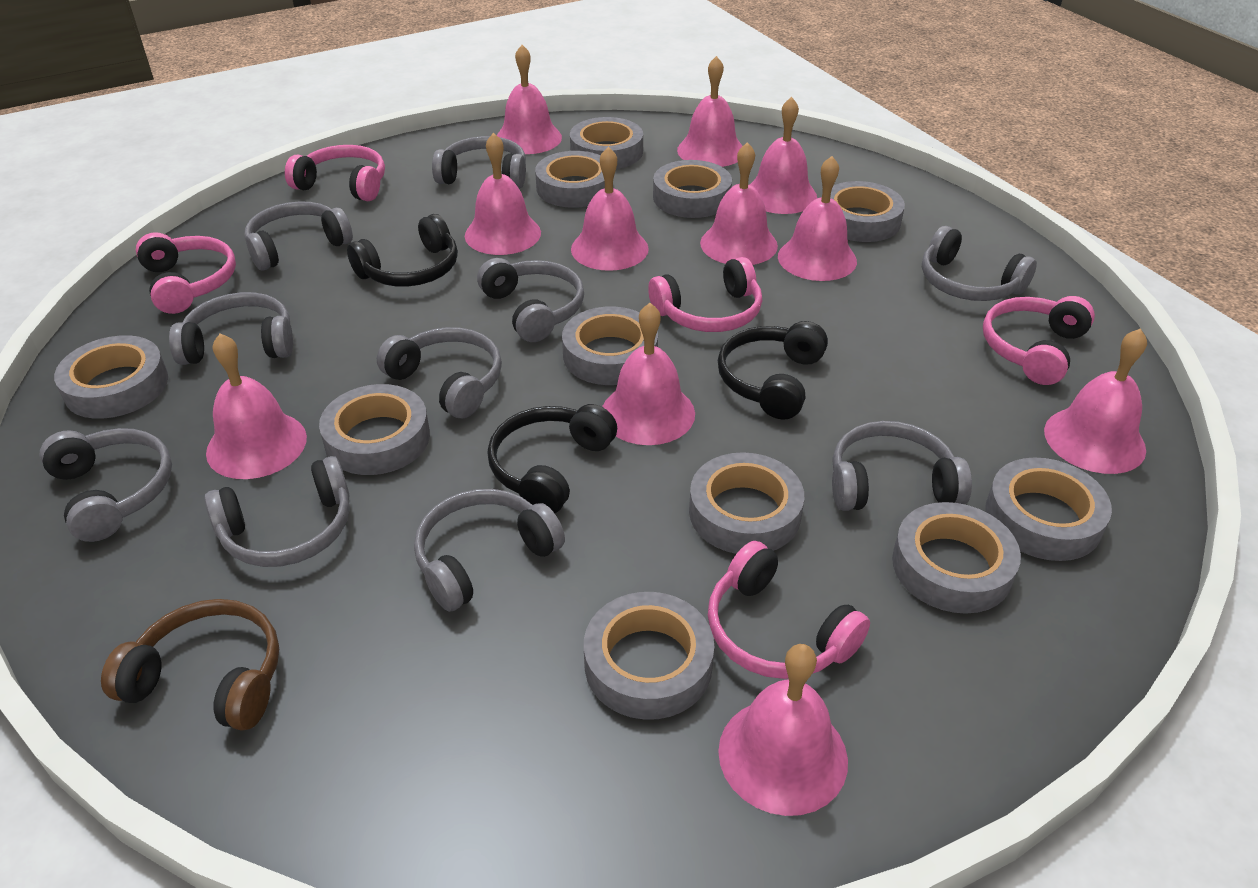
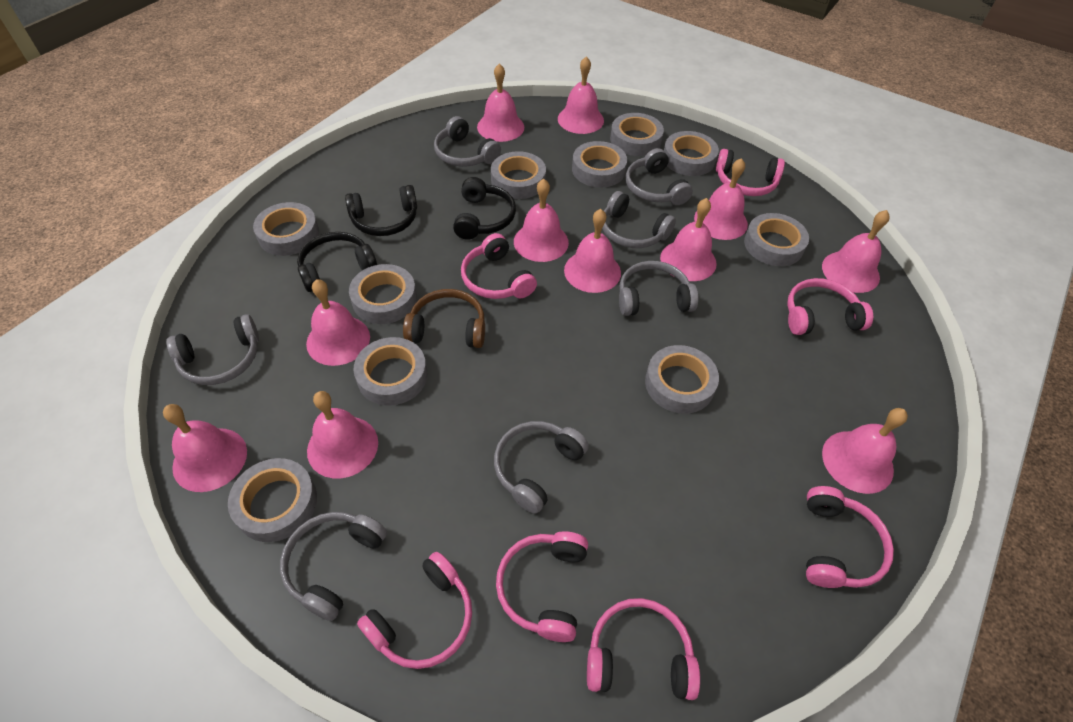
grey headphones: 10 -> 7
grey tape: 11 -> 10
pink headphones: 5 -> 7

